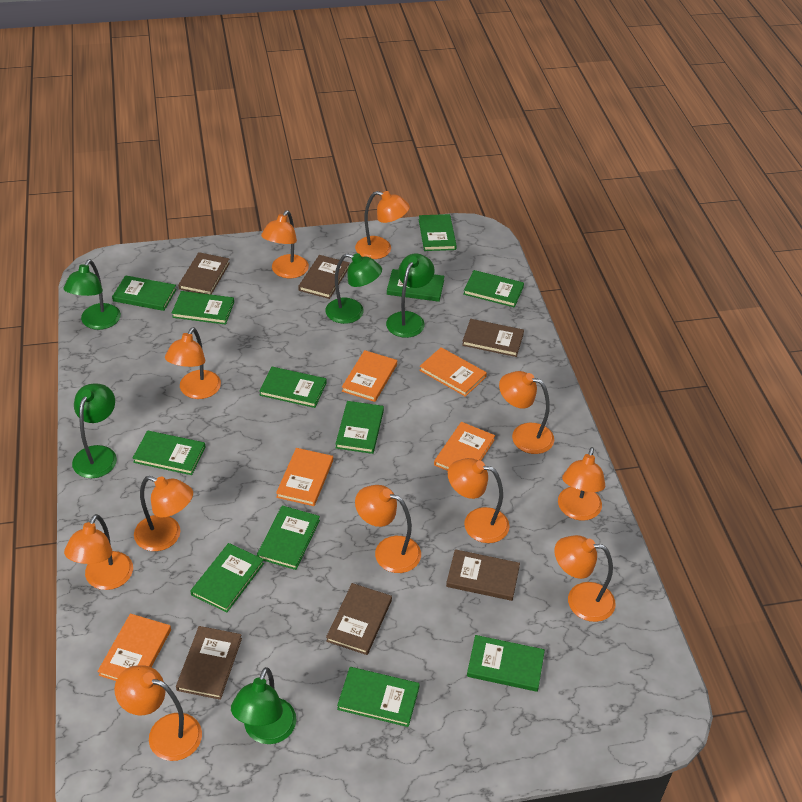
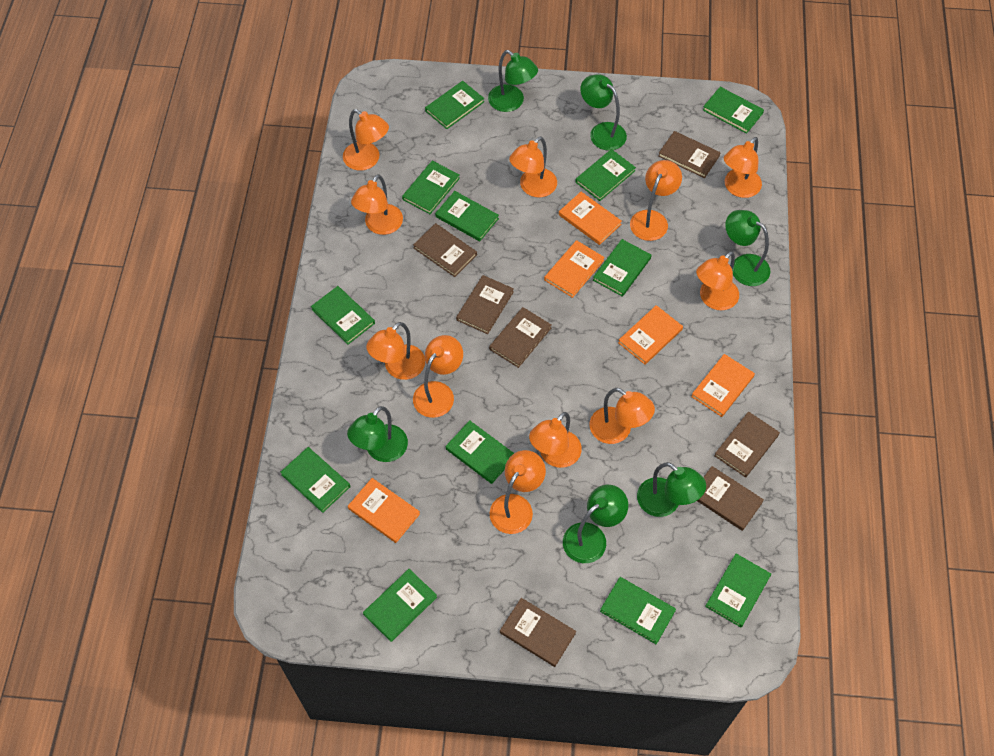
brown book: 6 -> 7
green lamp: 5 -> 6

